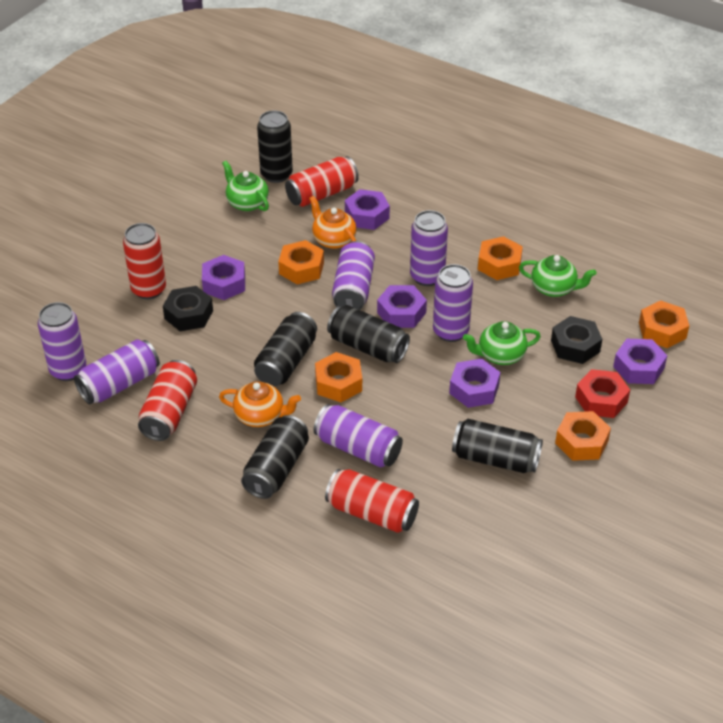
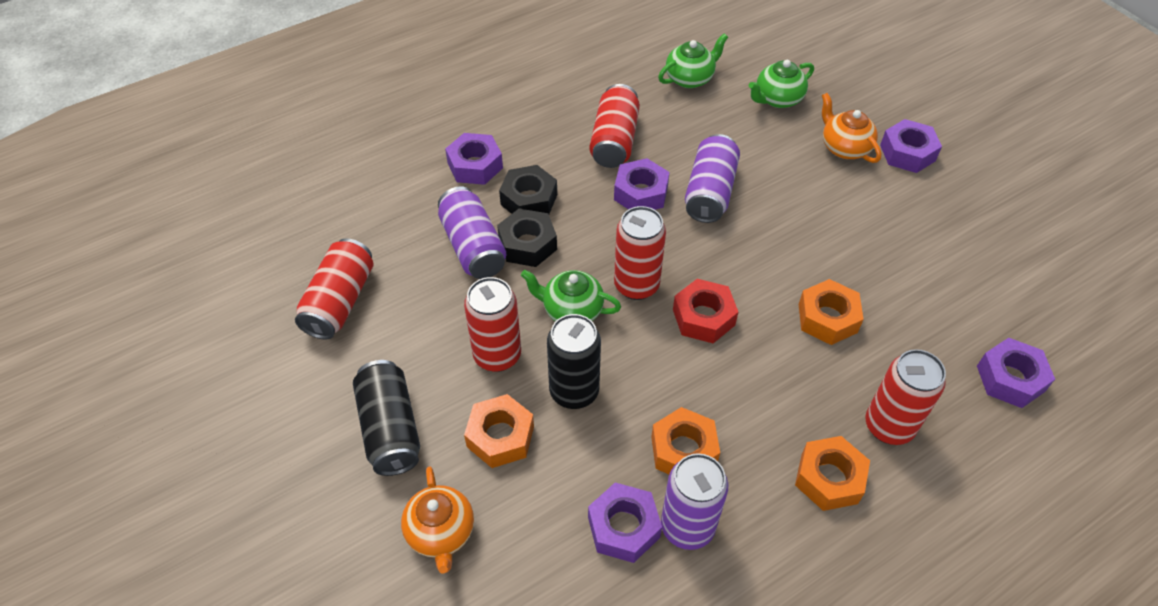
black can: 5 -> 2
orange nut: 5 -> 4
purple can: 6 -> 3
red can: 4 -> 5

